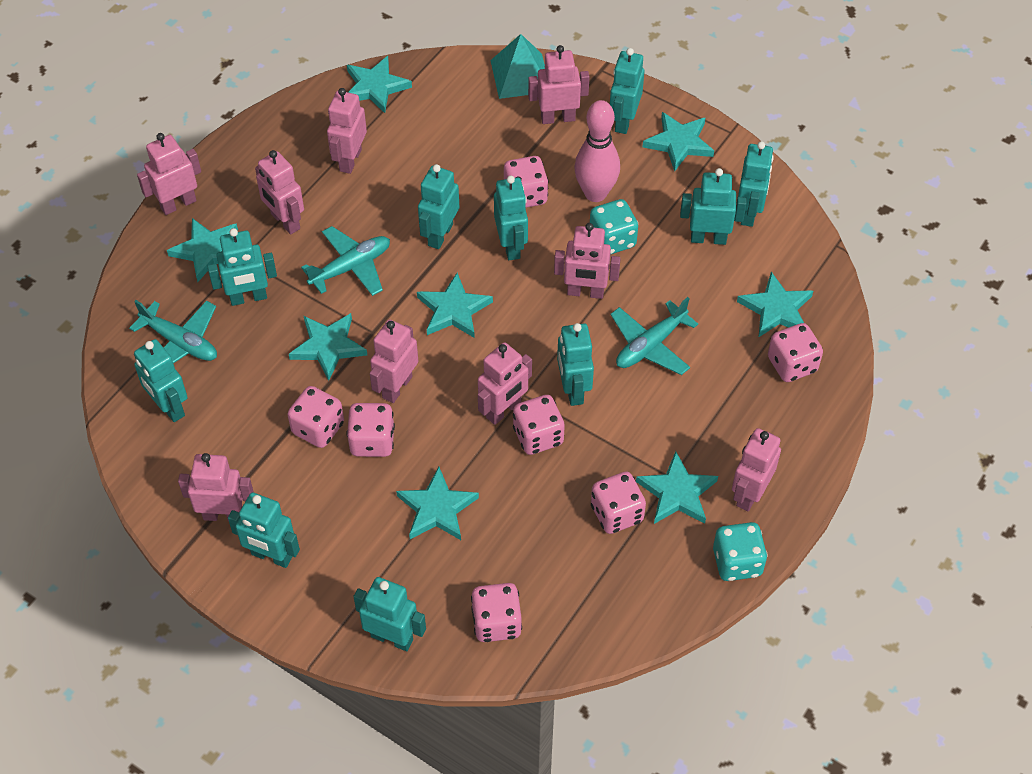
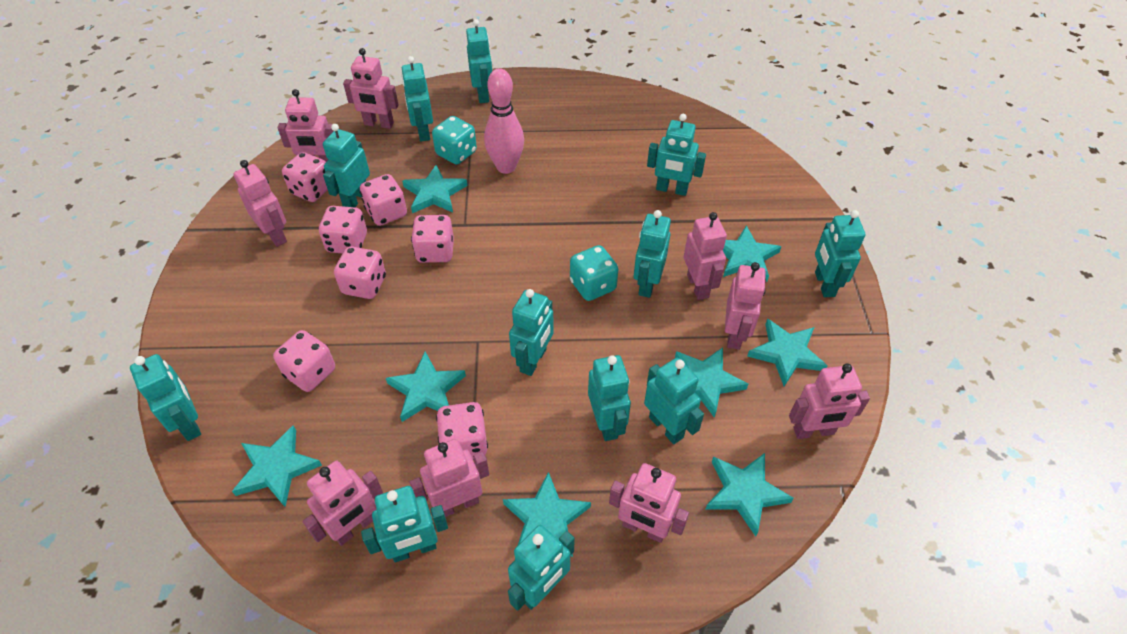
turquoise plane: 3 -> 0
turquoise pyramid: 1 -> 0
turquoise robot: 10 -> 12

